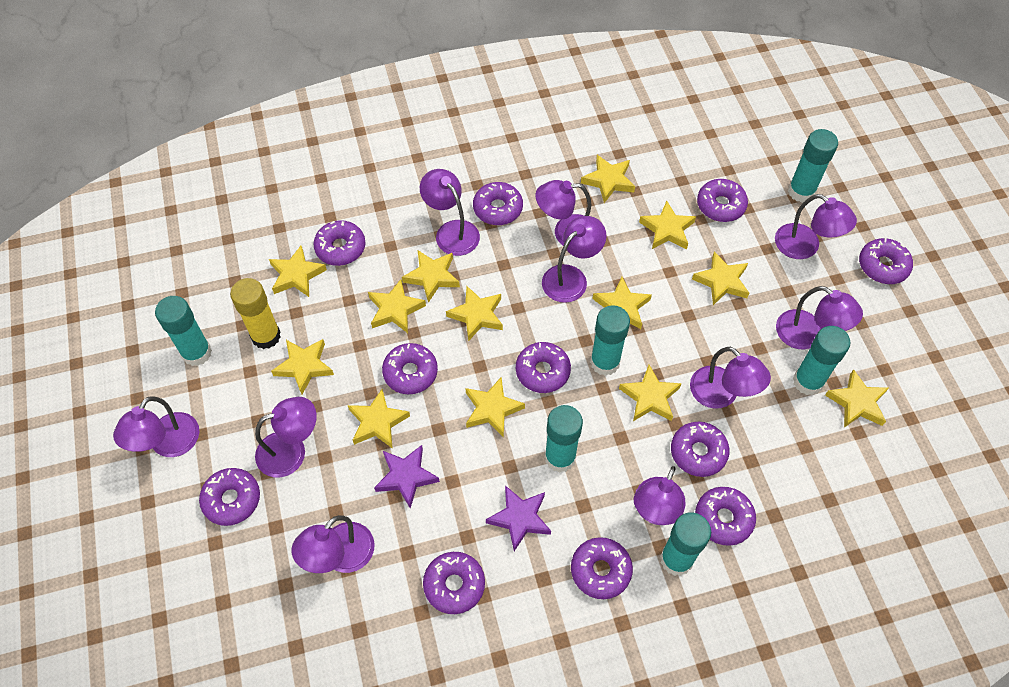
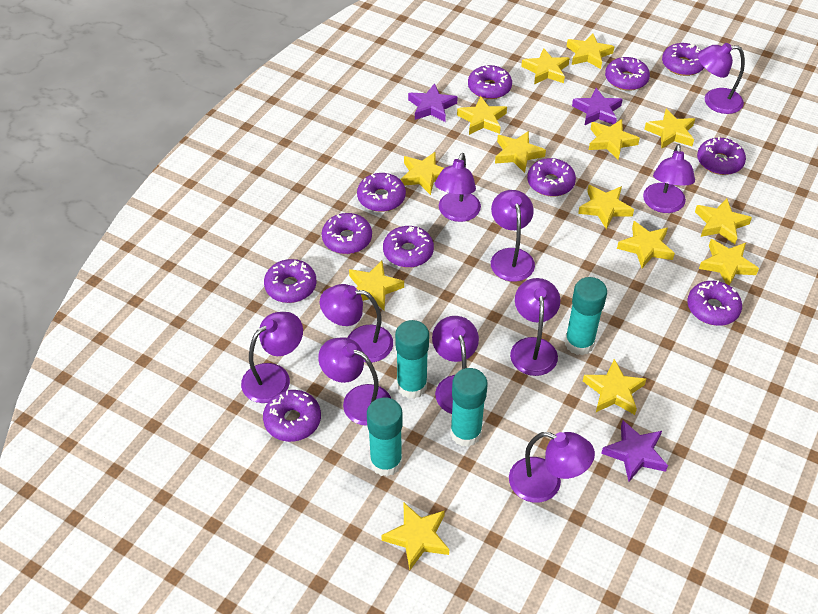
purple star: 2 -> 3
turquoise glue stick: 6 -> 4
yellow glue stick: 1 -> 0
yellow star: 13 -> 14

